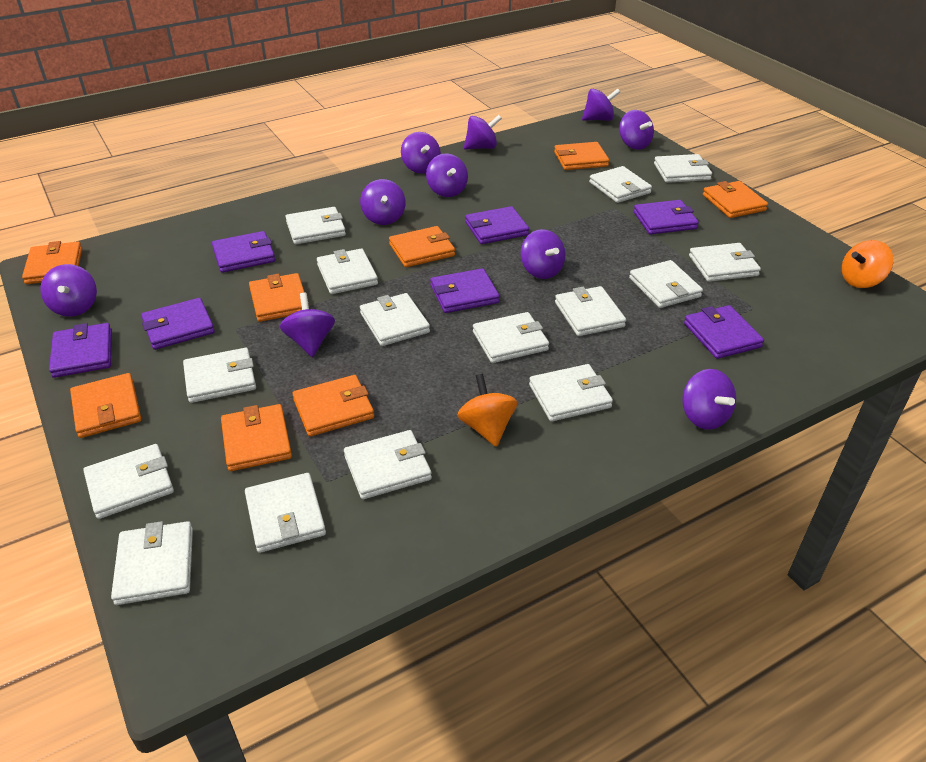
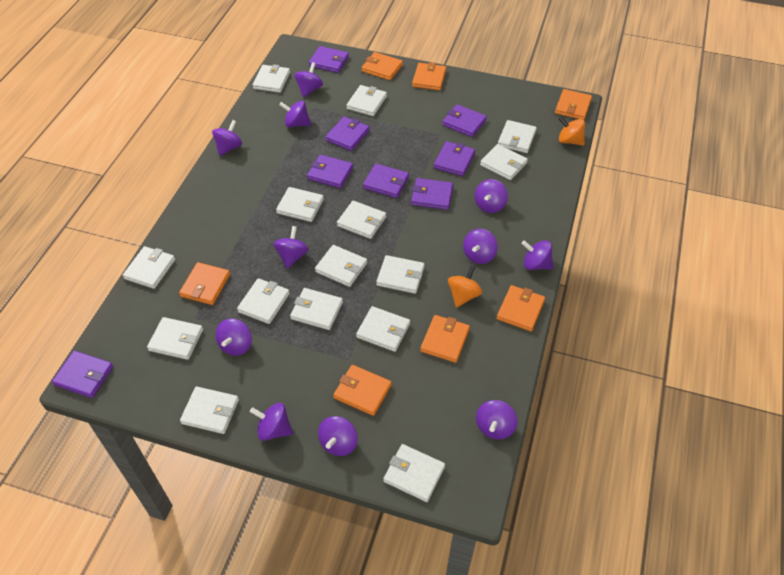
orange wallet: 8 -> 7
purple spinning top: 10 -> 11
purple wallet: 7 -> 8

